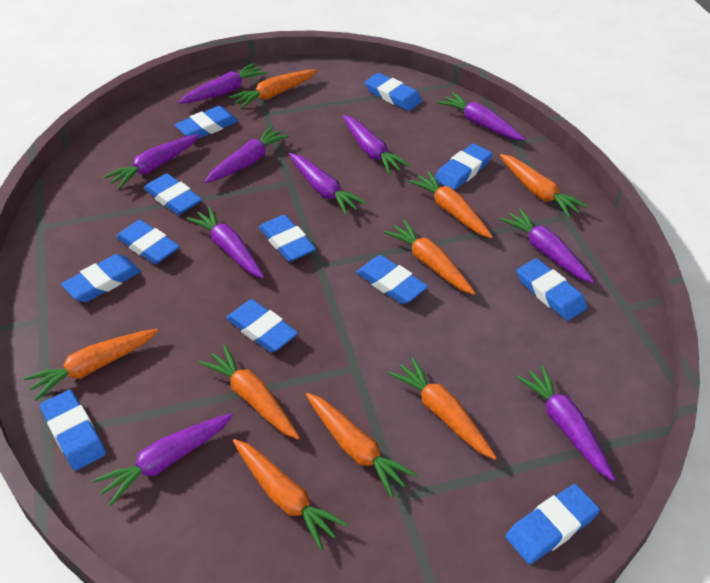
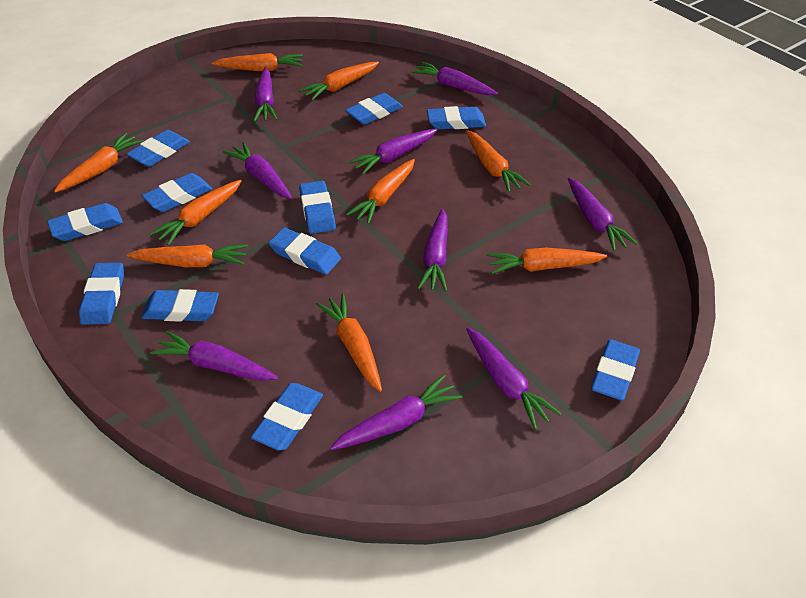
blue eraser: 12 -> 11
purple carrot: 10 -> 9

